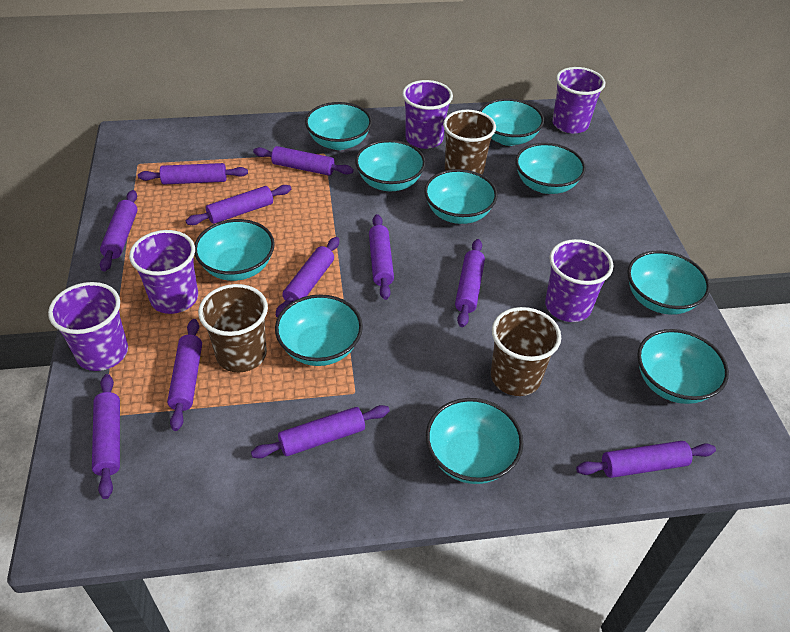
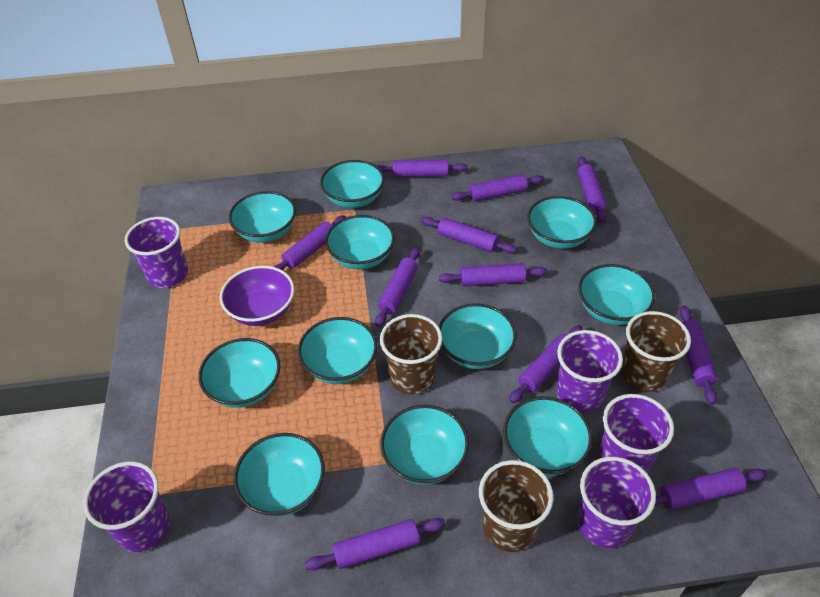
purple bowl: 0 -> 1
turquoise bowl: 10 -> 11

